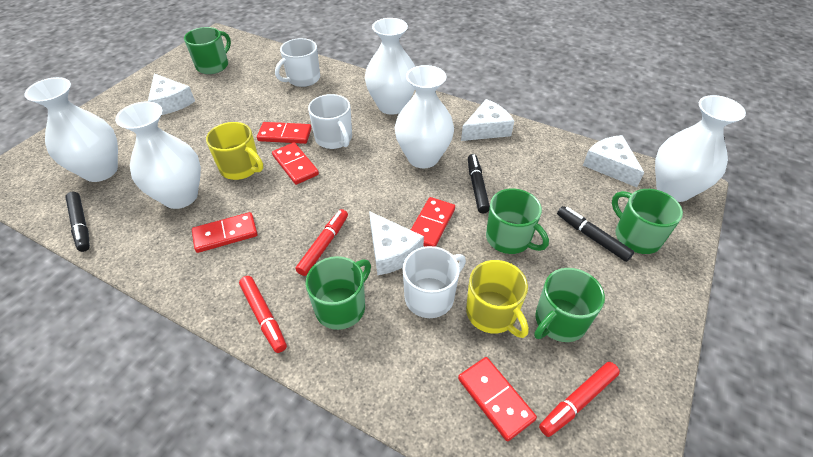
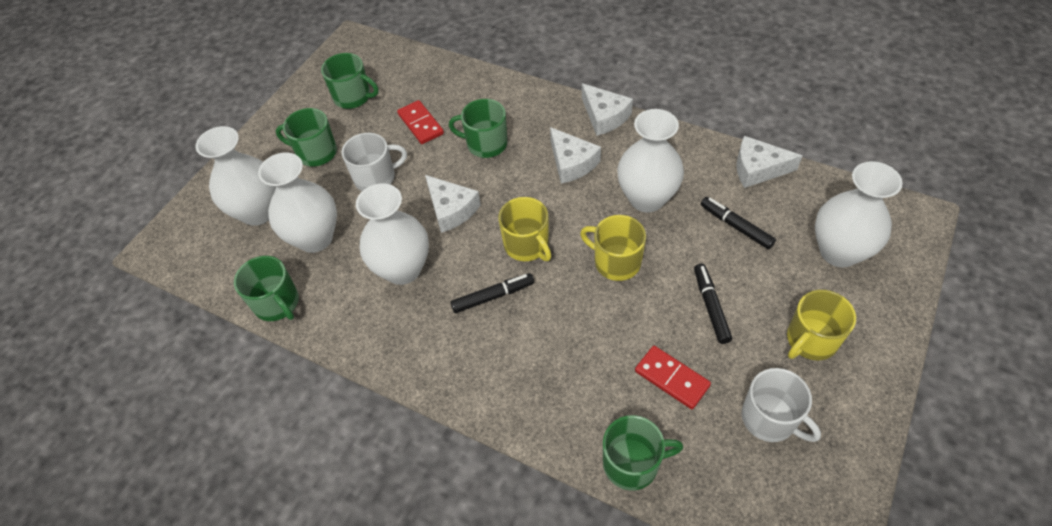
red domino: 5 -> 2
red marker: 3 -> 0
white mug: 3 -> 2
yellow mug: 2 -> 3

